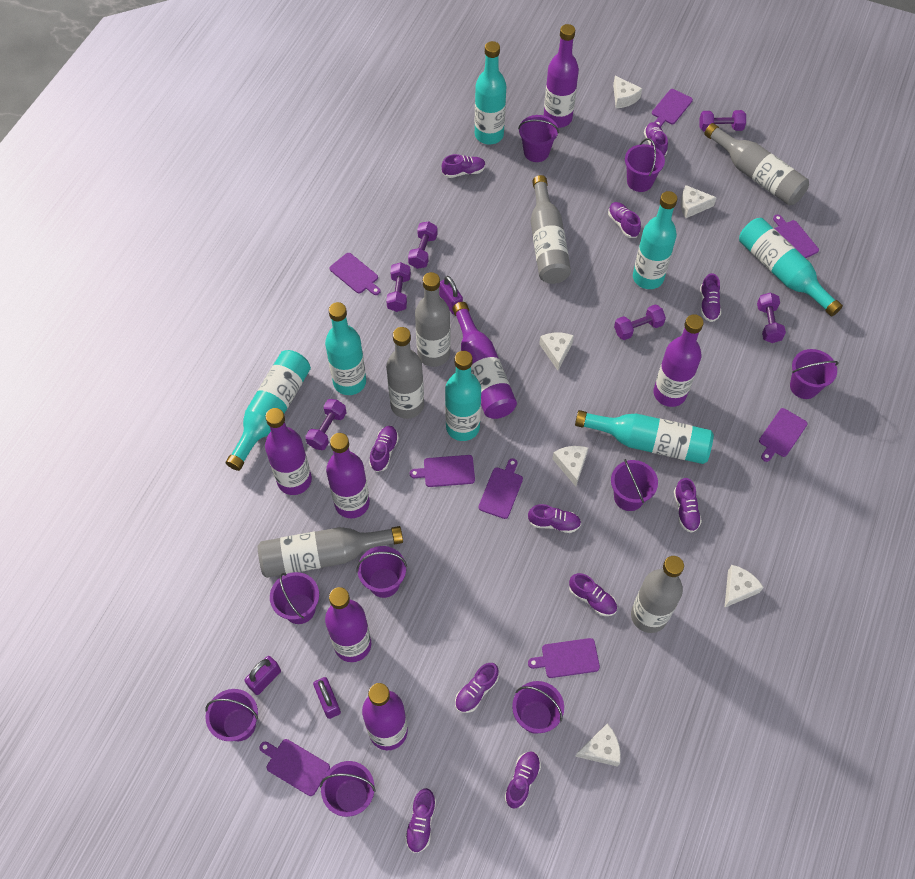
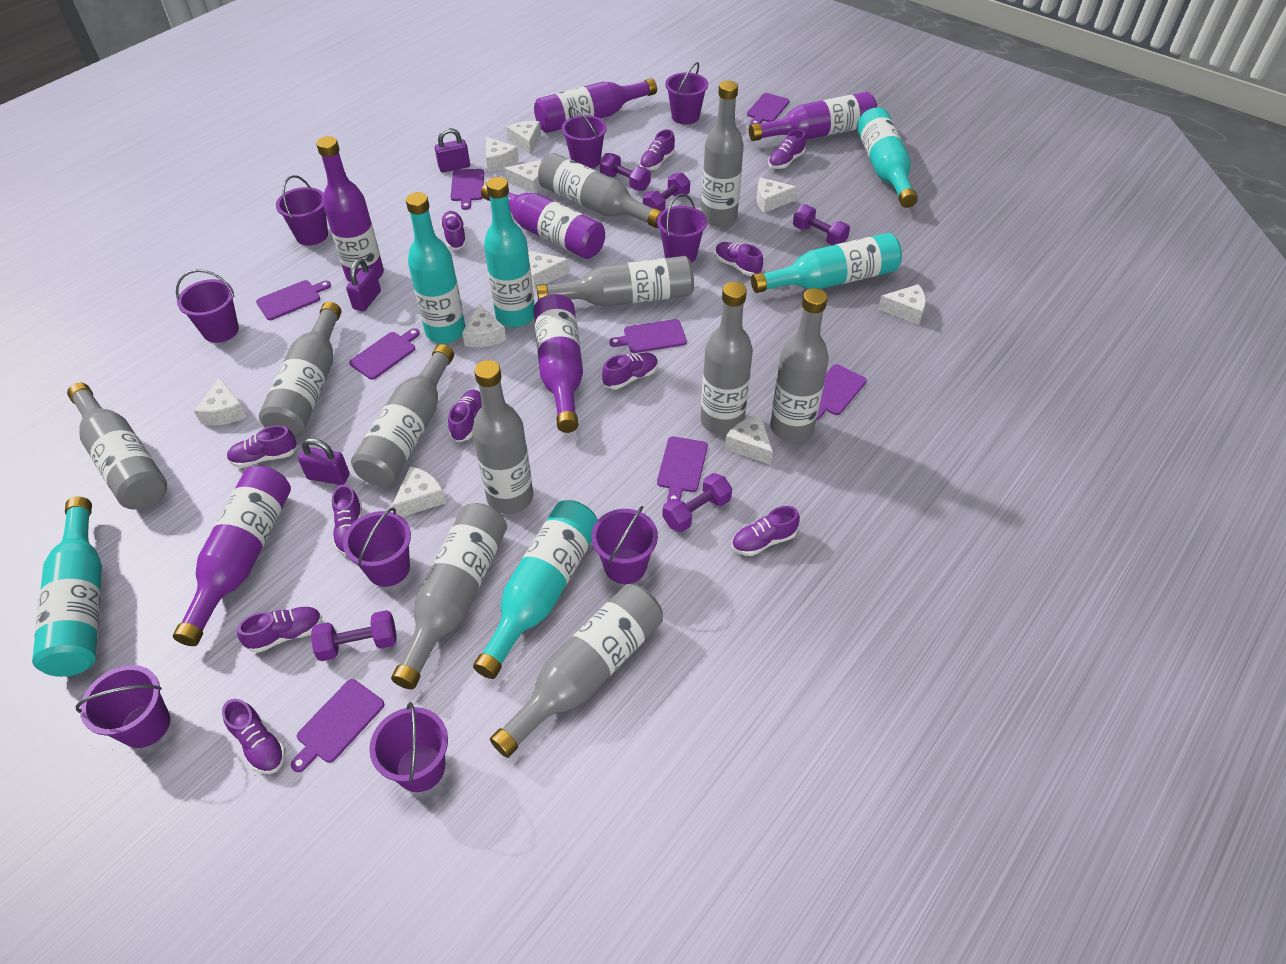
grey bottle: 6 -> 11
purple bottle: 7 -> 6
purple dumbbell: 6 -> 5
turquoise bottle: 7 -> 6
white cheese: 6 -> 10

